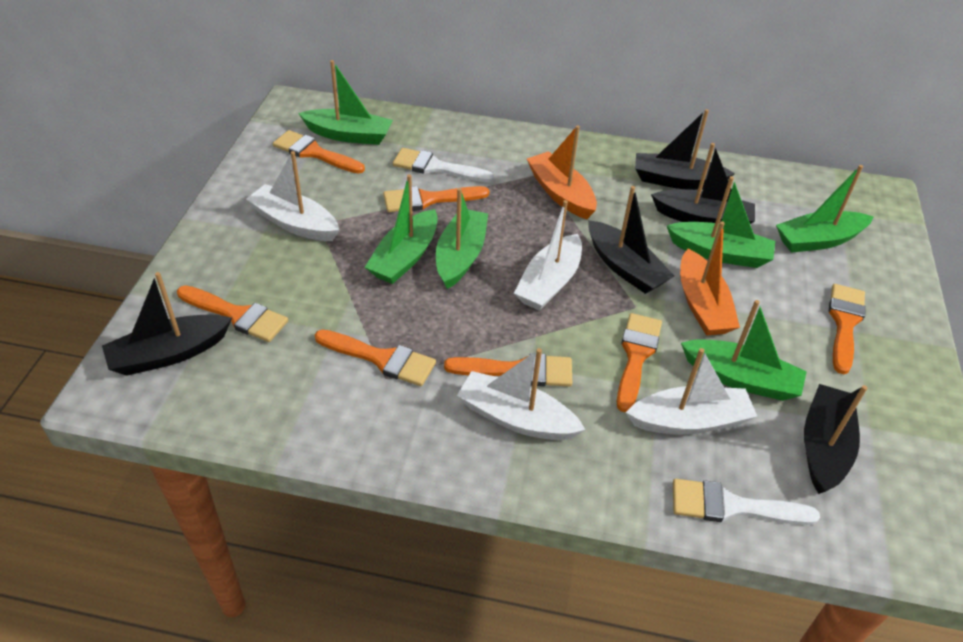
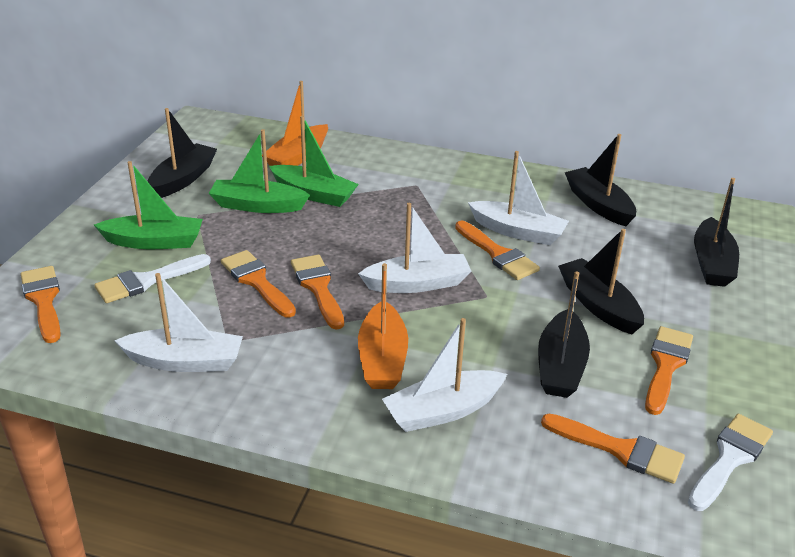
green boat: 6 -> 3
orange brush: 7 -> 6

